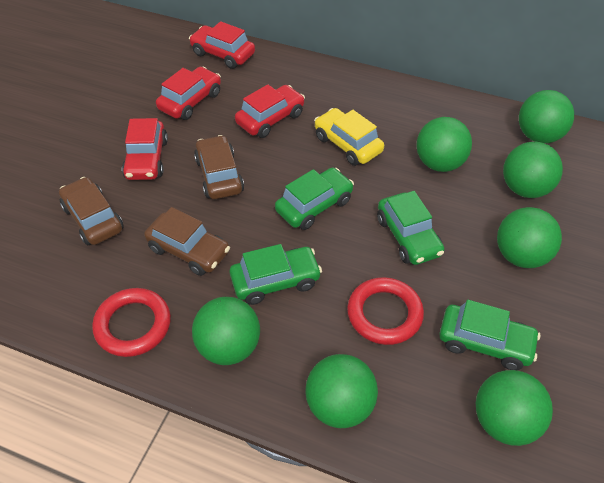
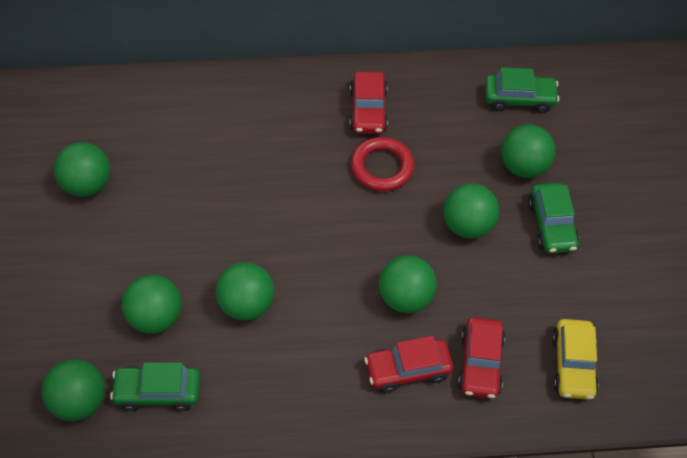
brown car: 3 -> 0
green car: 4 -> 3
red car: 4 -> 3
red ring: 2 -> 1

